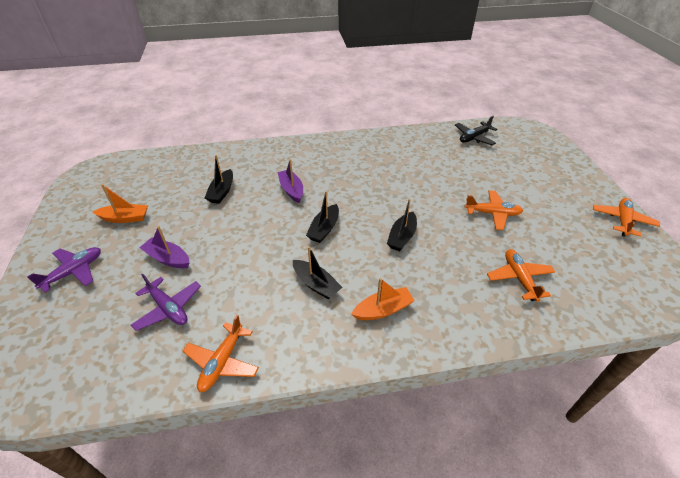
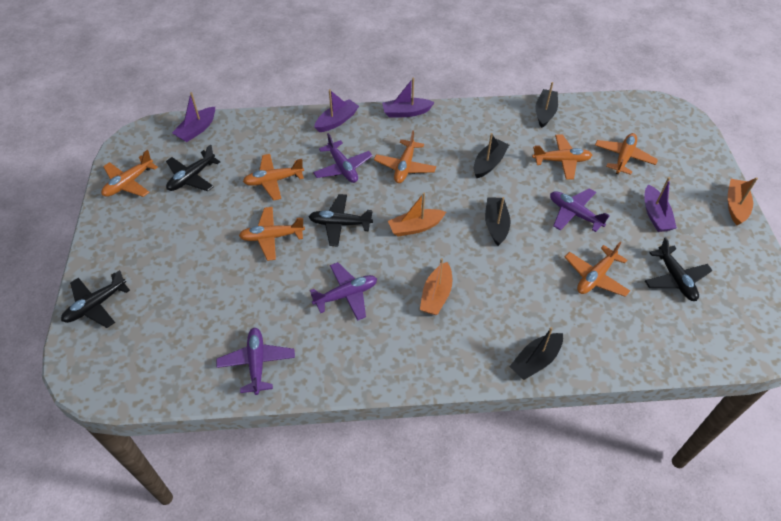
black plane: 1 -> 4
orange boat: 2 -> 3
orange plane: 4 -> 7
purple boat: 2 -> 4
purple plane: 2 -> 4

